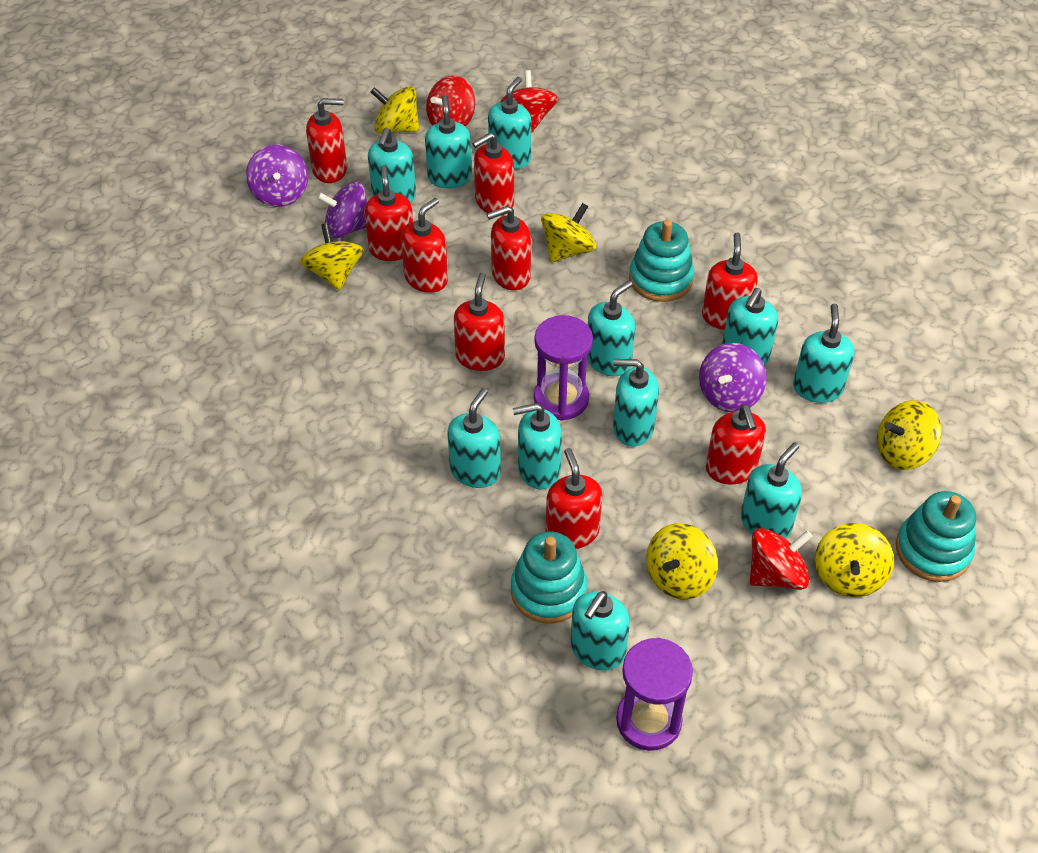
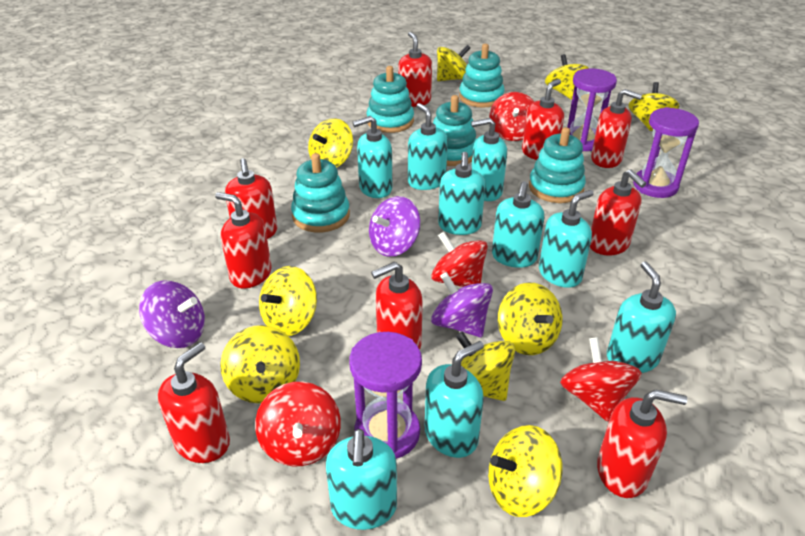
purple hourglass: 2 -> 3
red spinning top: 3 -> 4
turquoise soap dispenser: 11 -> 9
turquoise stacking toy: 3 -> 5
yellow spinning top: 6 -> 9

